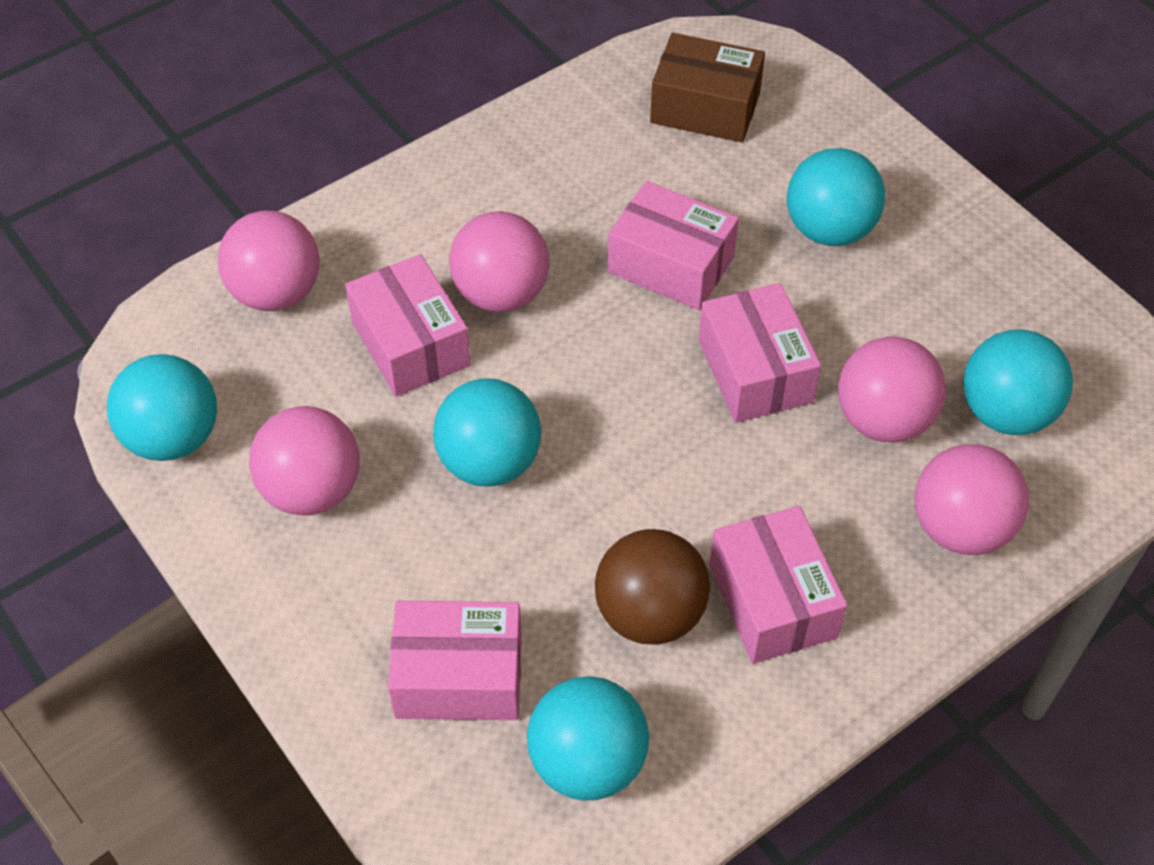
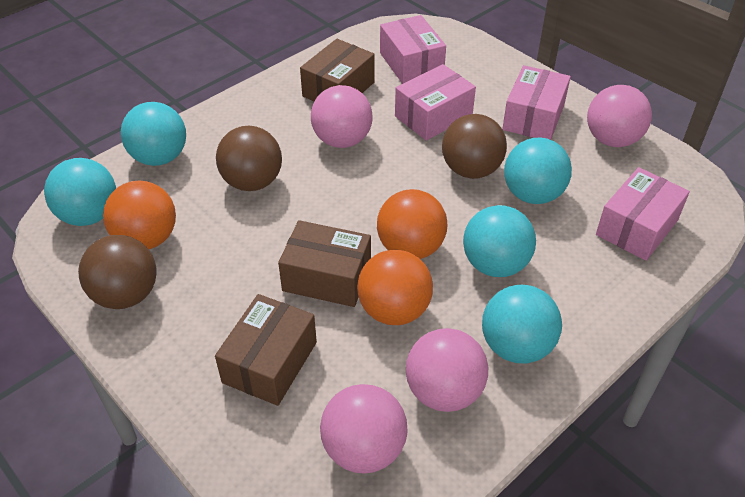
brown ball: 1 -> 3
brown box: 1 -> 3
orange ball: 0 -> 3
pink ball: 5 -> 4
pink box: 5 -> 4

